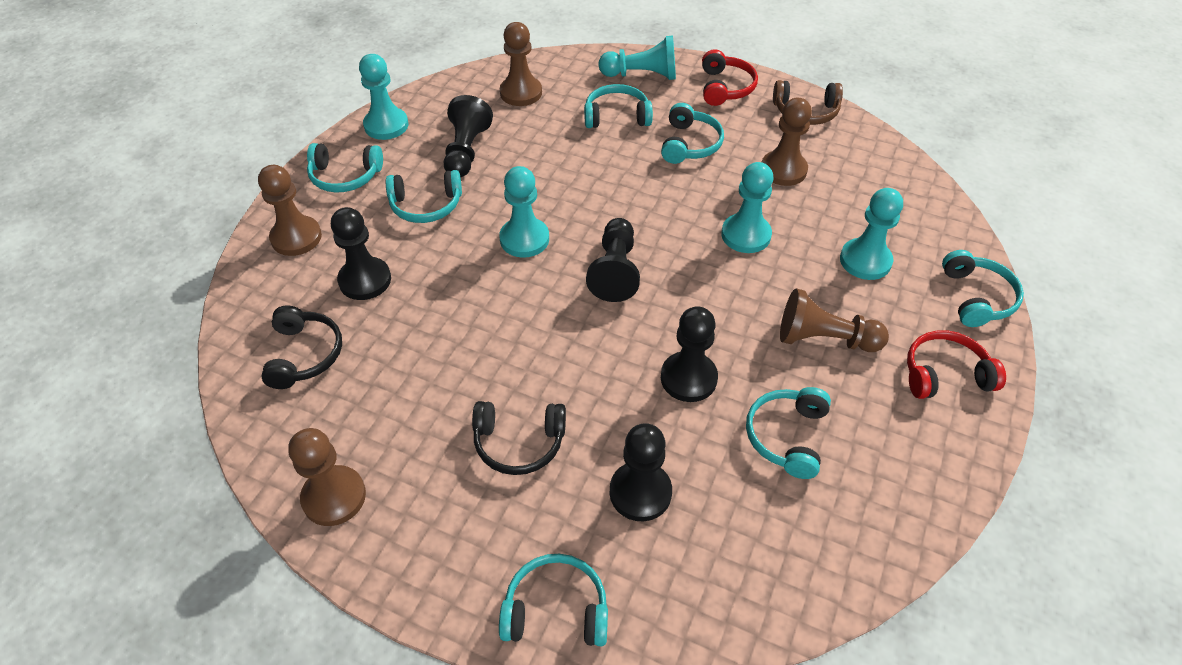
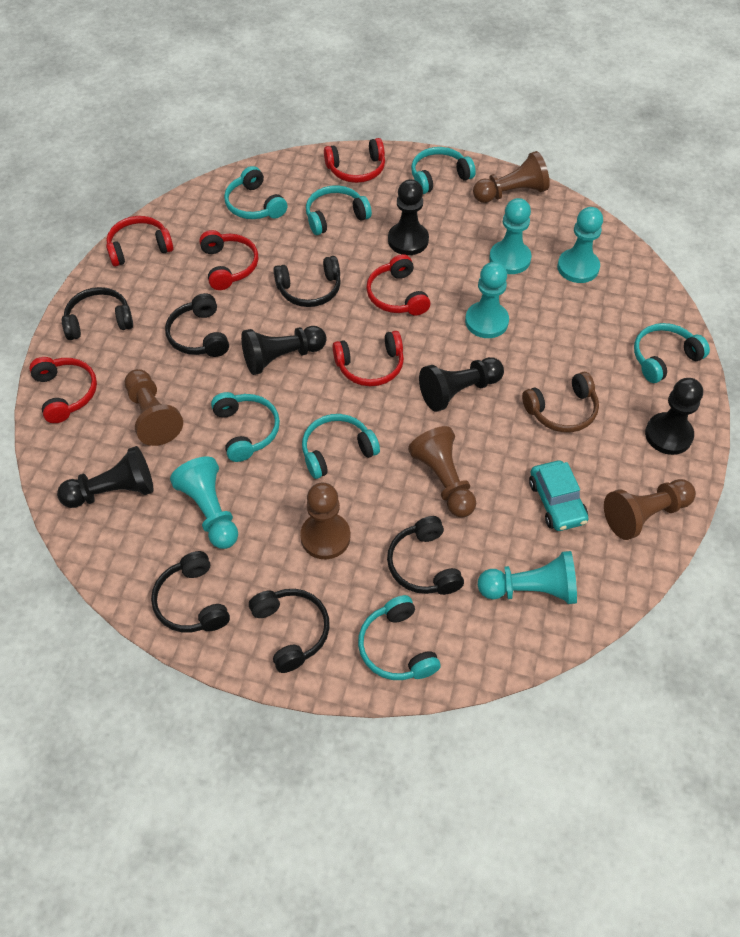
black headphones: 2 -> 6
red headphones: 2 -> 6
turquoise car: 0 -> 1

